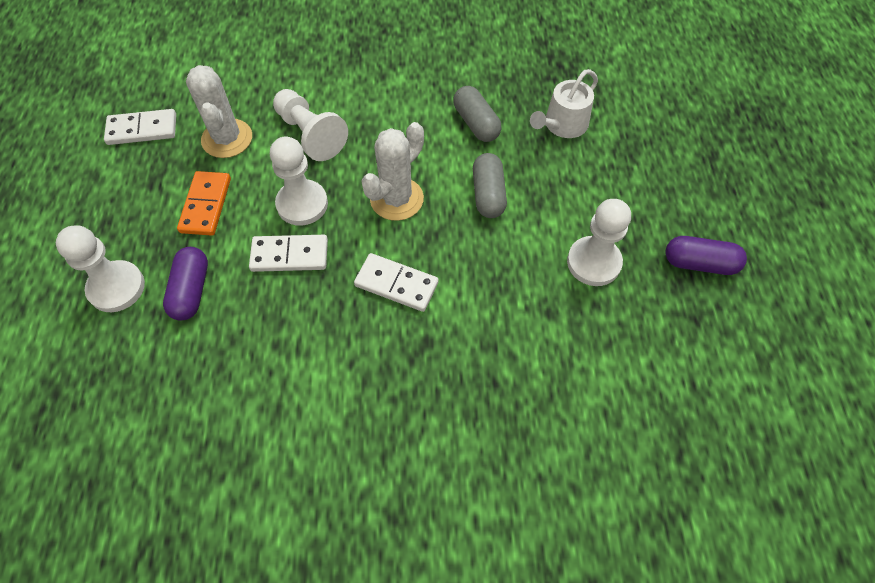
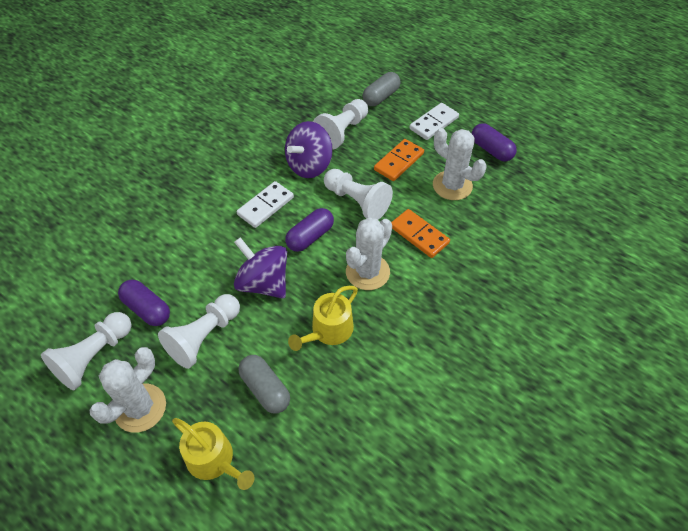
orange domino: 1 -> 2
purple capsule: 2 -> 3
purple spinning top: 0 -> 2
white cactus: 2 -> 3
white domino: 3 -> 2
white watering can: 1 -> 0
yellow watering can: 0 -> 2

